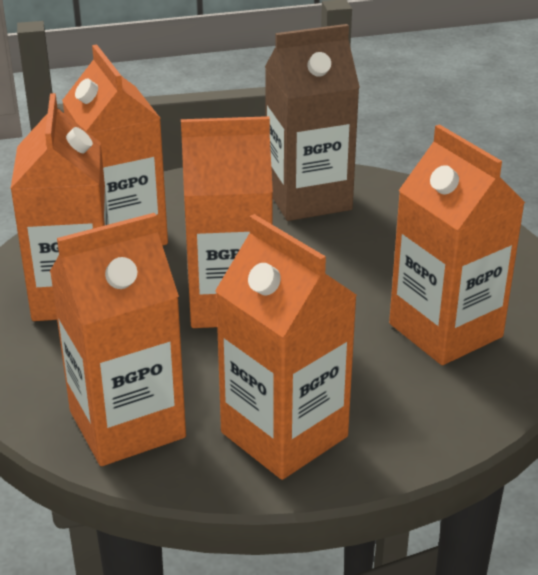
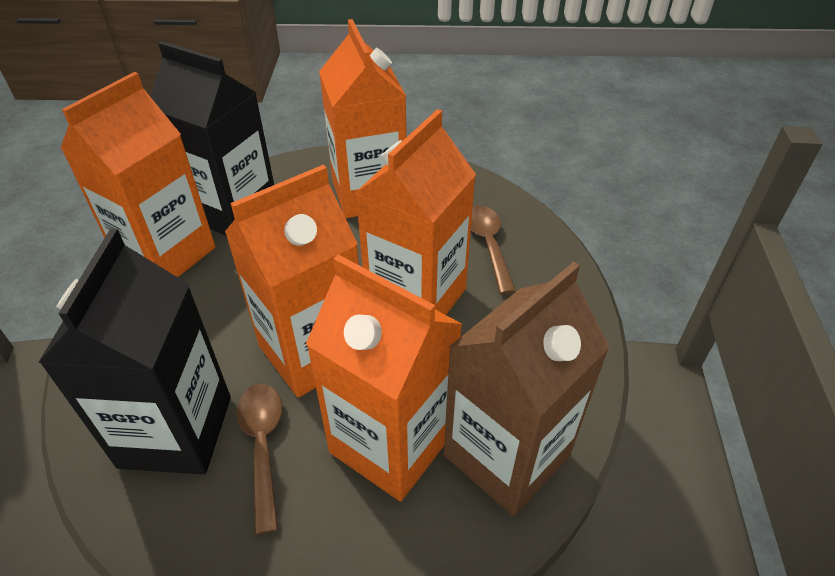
black carton: 0 -> 2
brown spoon: 0 -> 2
orange carton: 6 -> 5

